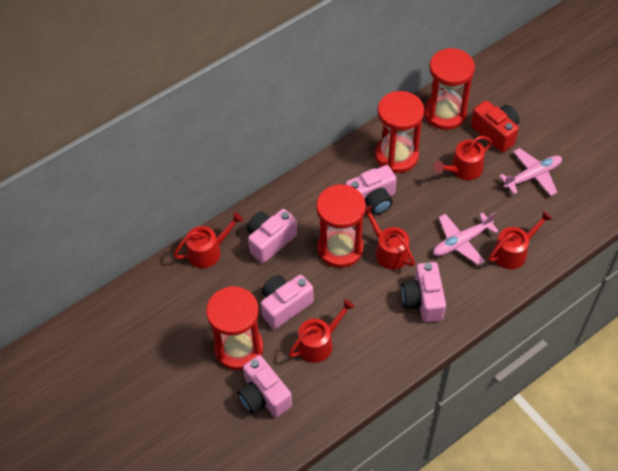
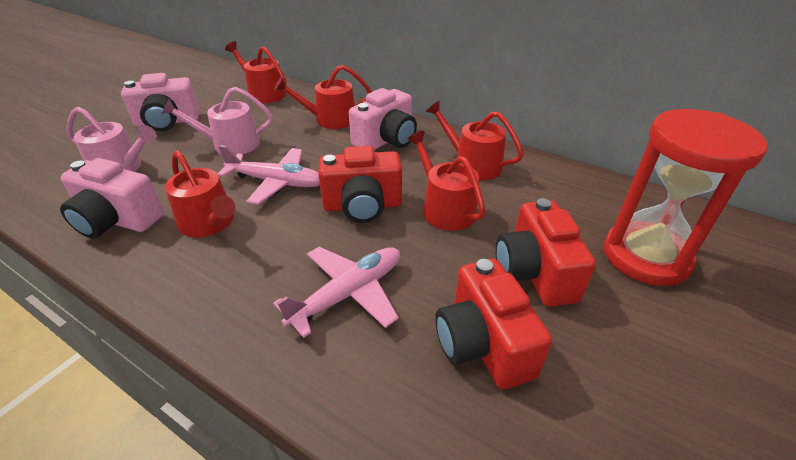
pink camera: 5 -> 3
pink watering can: 0 -> 2
red camera: 1 -> 3
red hourglass: 4 -> 1

